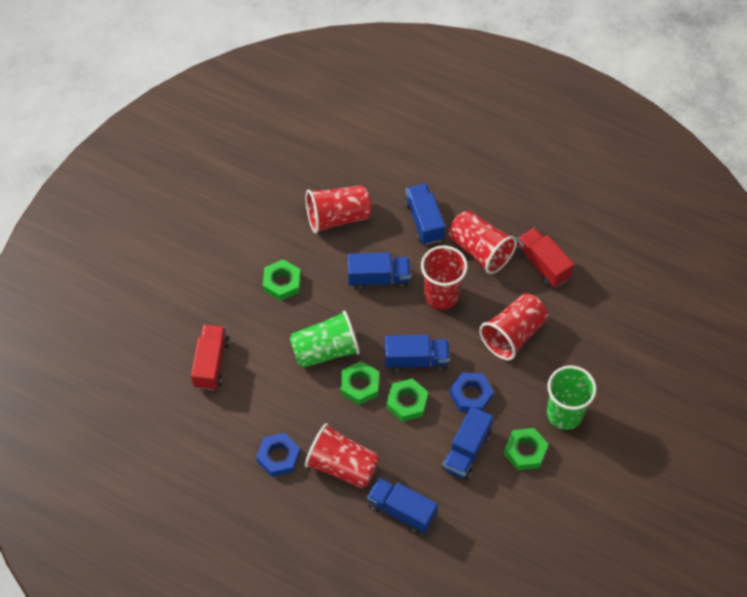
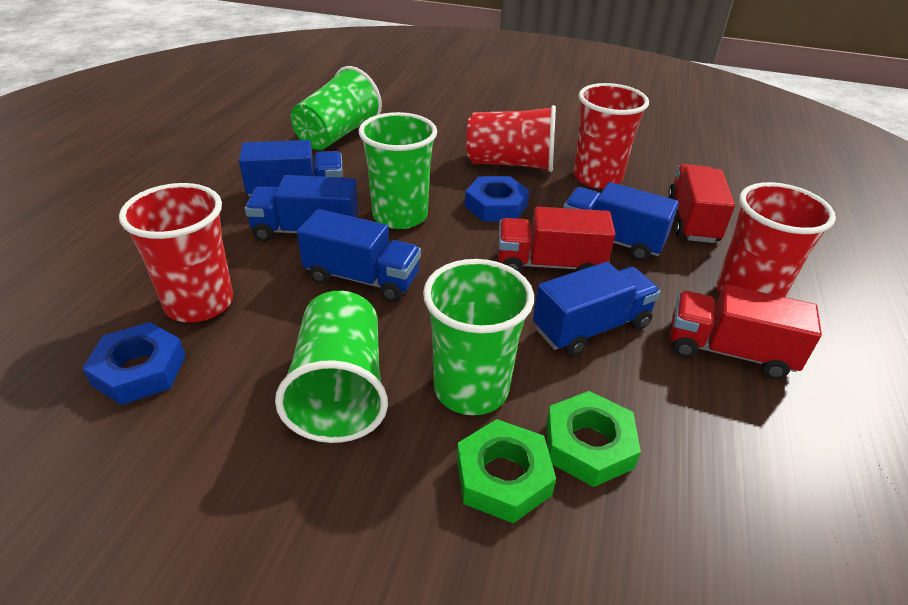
green cup: 2 -> 4
green nut: 4 -> 2
red cup: 5 -> 4
red truck: 2 -> 3

